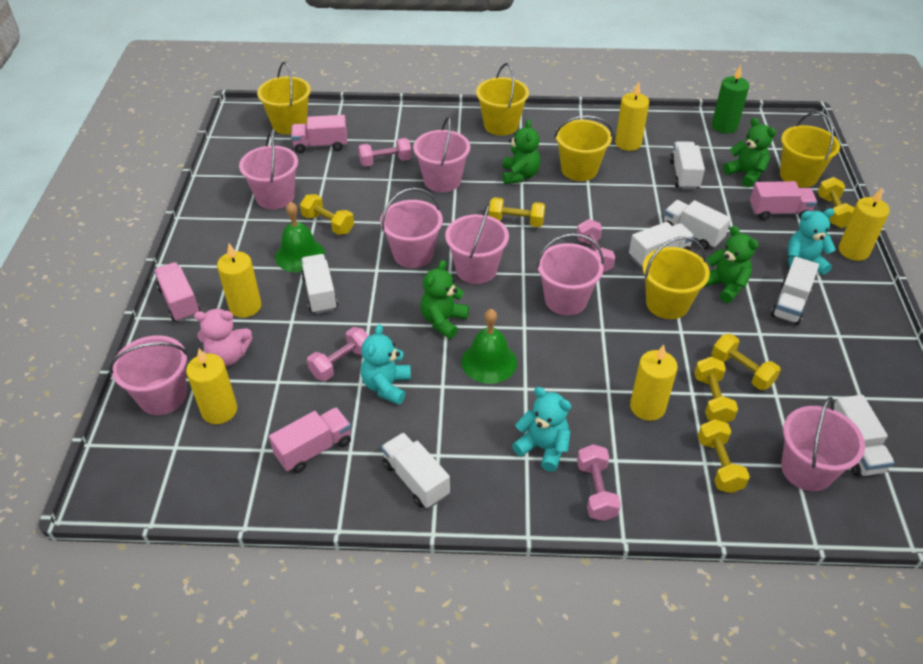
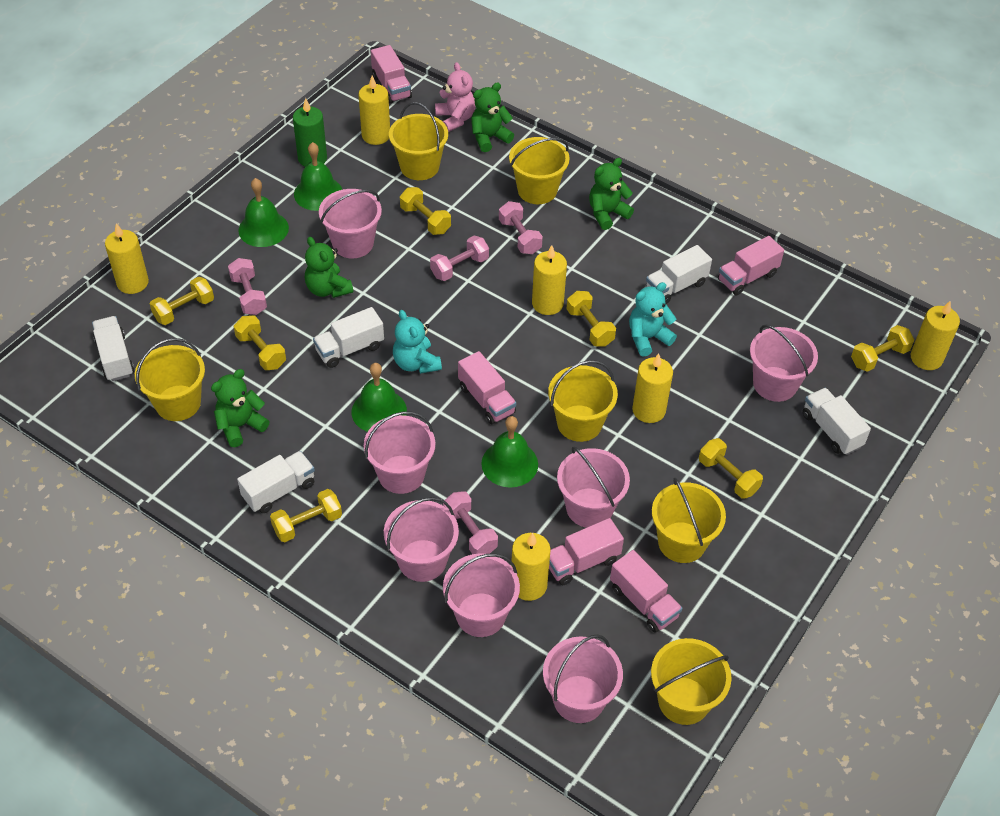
green bell: 2 -> 4
pink truck: 4 -> 5
turquoise teddy bear: 3 -> 2
white truck: 7 -> 5
yellow bucket: 5 -> 6
yellow candle: 5 -> 6
yellow dumbbell: 6 -> 7

